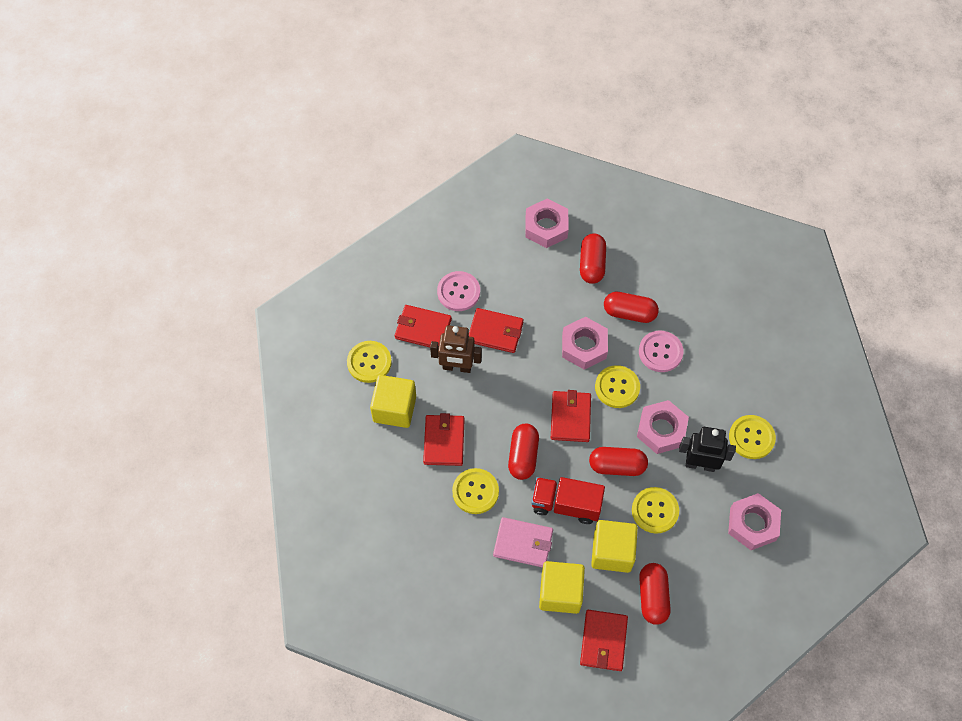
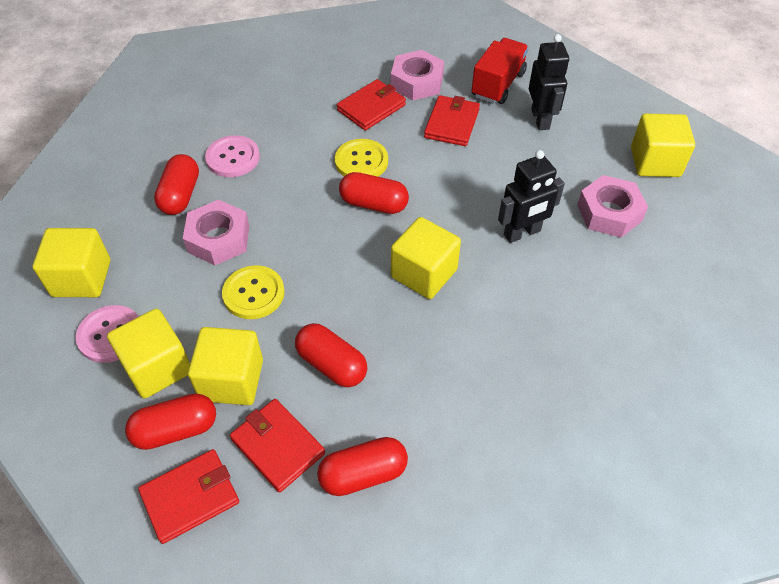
black robot: 1 -> 2
brown robot: 1 -> 0
pink nut: 4 -> 3
pink wallet: 1 -> 0
red wallet: 5 -> 4
yellow button: 5 -> 2
yellow cube: 3 -> 5

